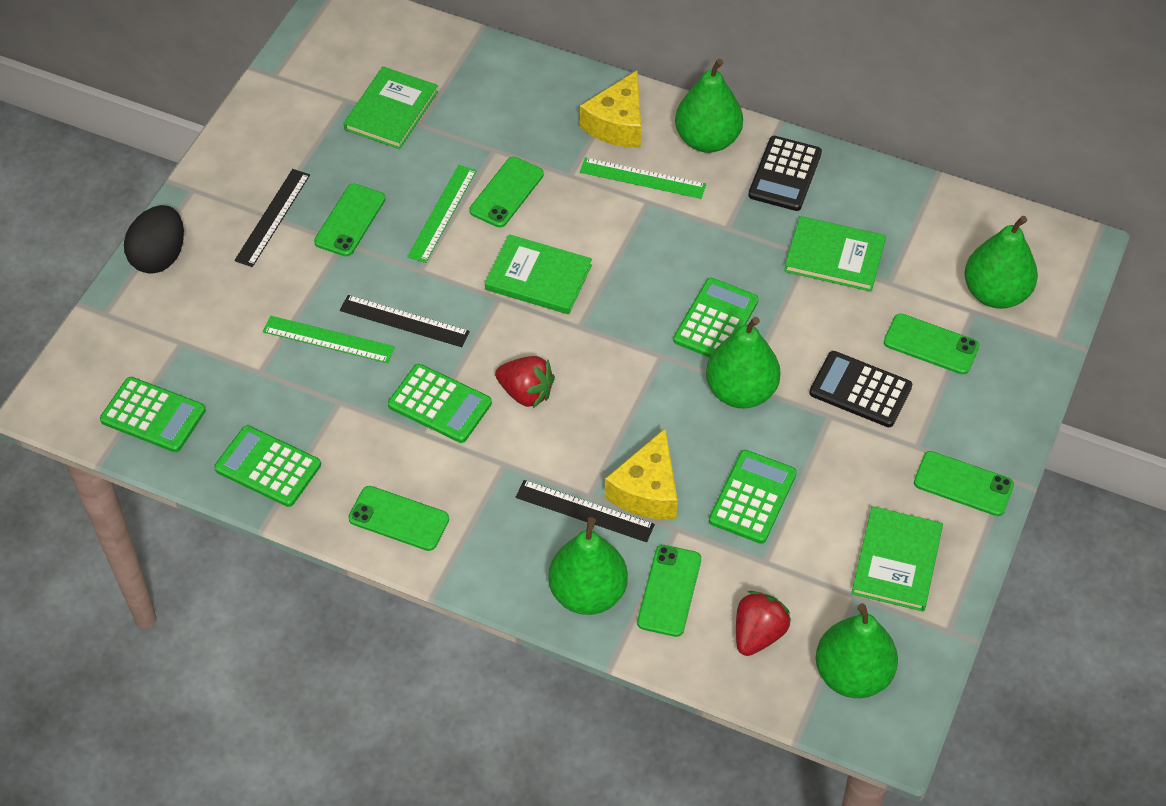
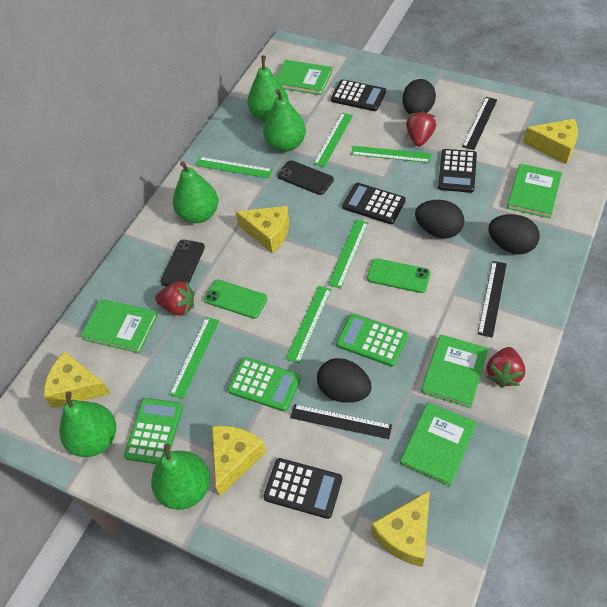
black calculator: 2 -> 4
black egg: 1 -> 4
black phone: 0 -> 2
green book: 4 -> 5
green calculator: 5 -> 3
green phone: 6 -> 2
green ruler: 3 -> 6
red strawberry: 2 -> 3
yellow cheese: 2 -> 5

